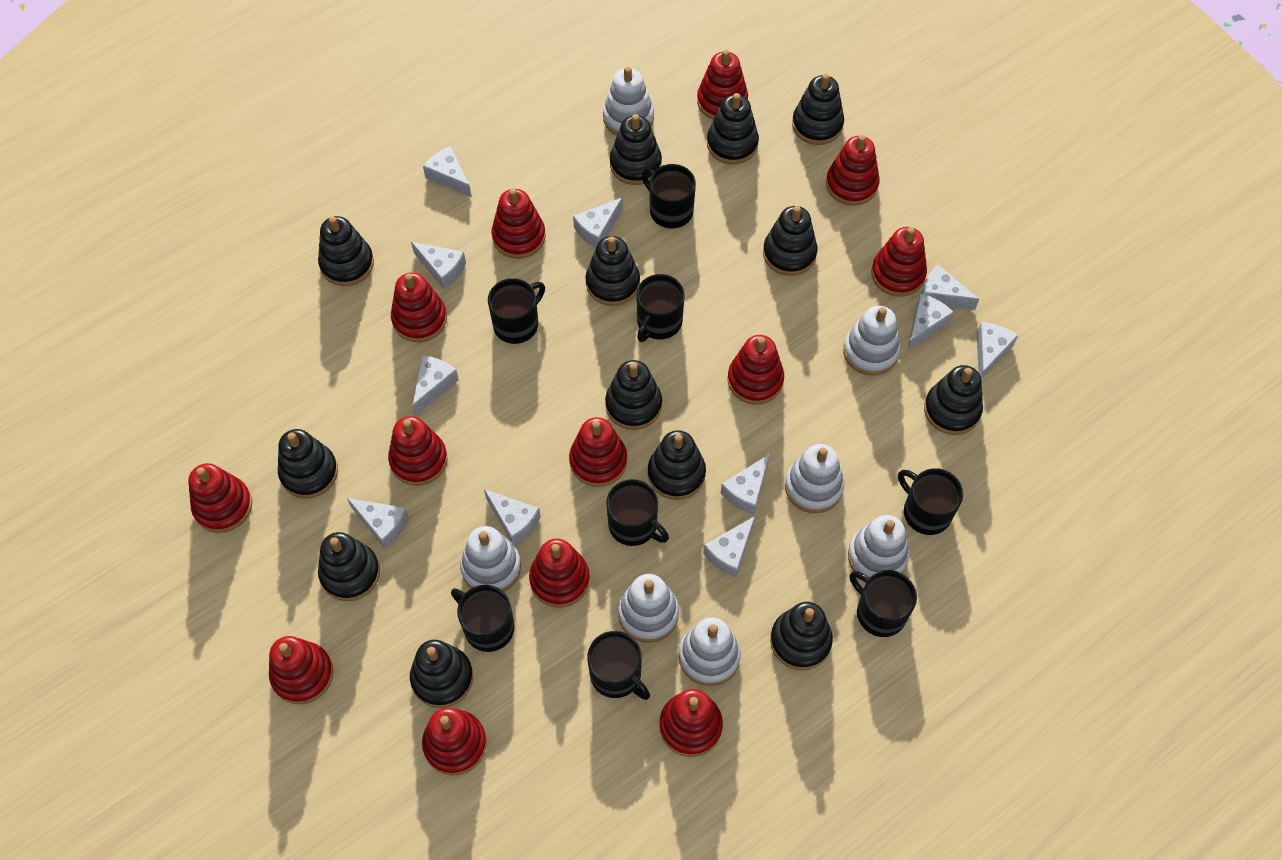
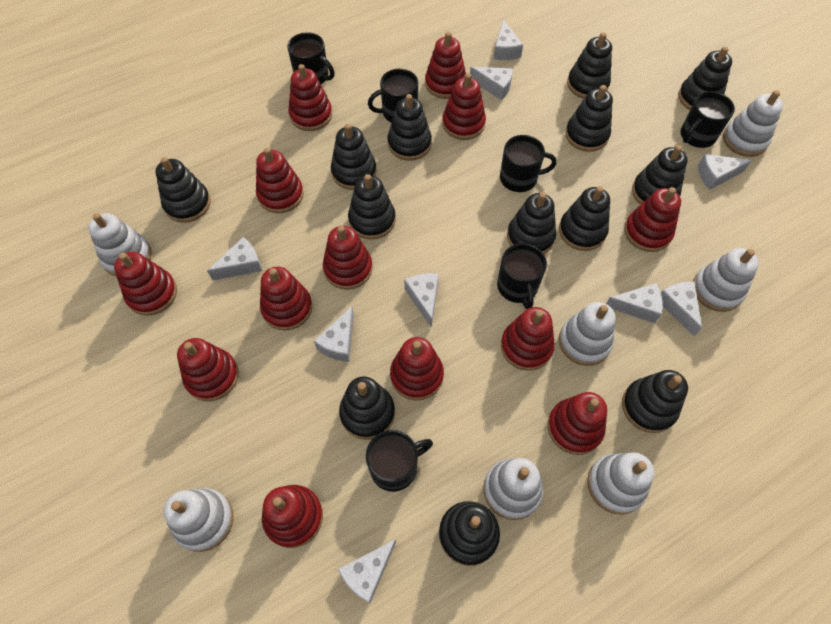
black mug: 8 -> 6
white cheese: 11 -> 9

